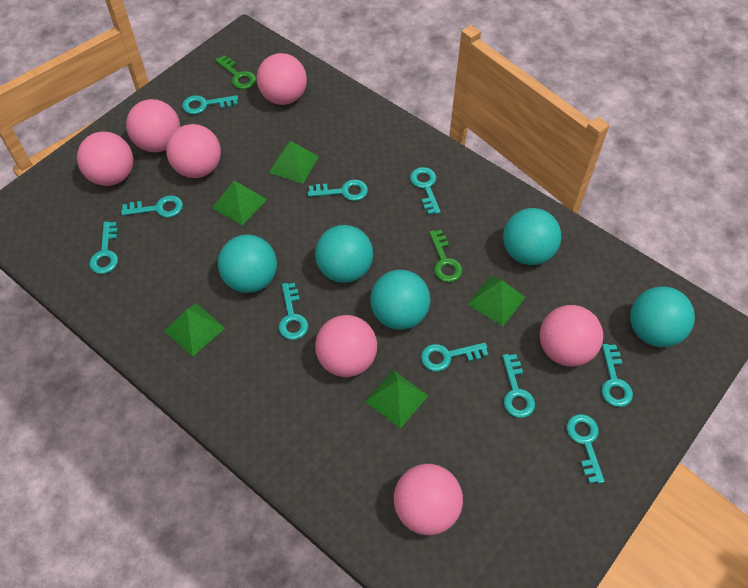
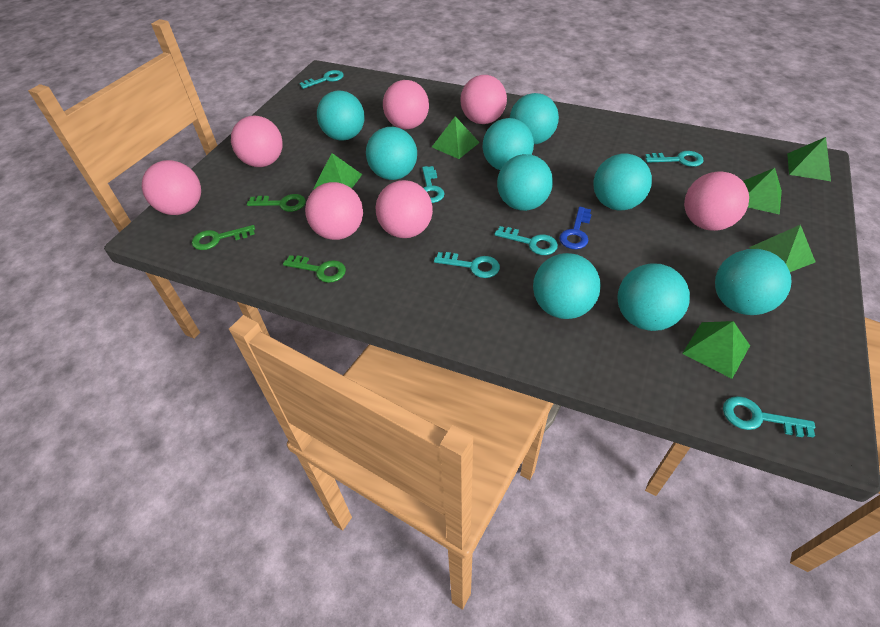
blue key: 0 -> 1
green key: 2 -> 3
green pyramid: 5 -> 6
turquoise ball: 5 -> 9
turquoise key: 10 -> 6

